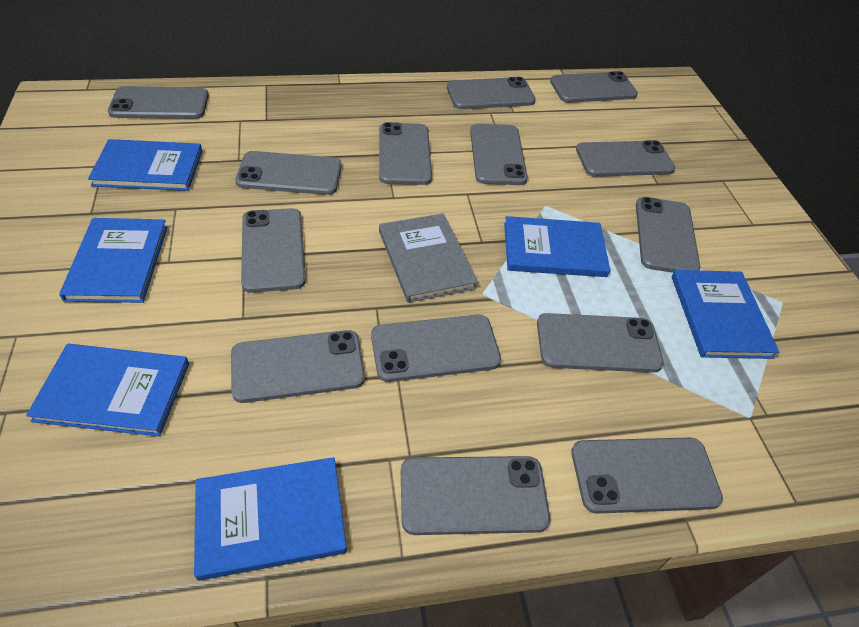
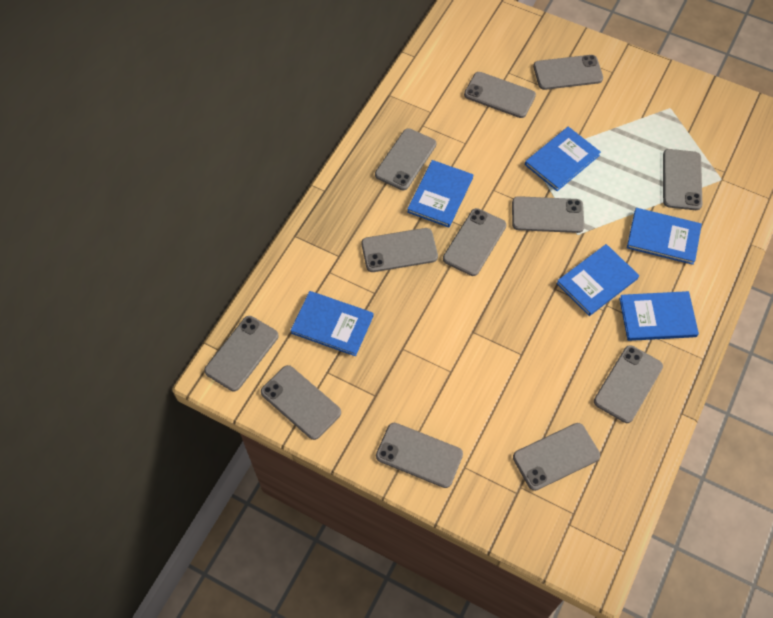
grey book: 1 -> 0
grey phone: 14 -> 12

